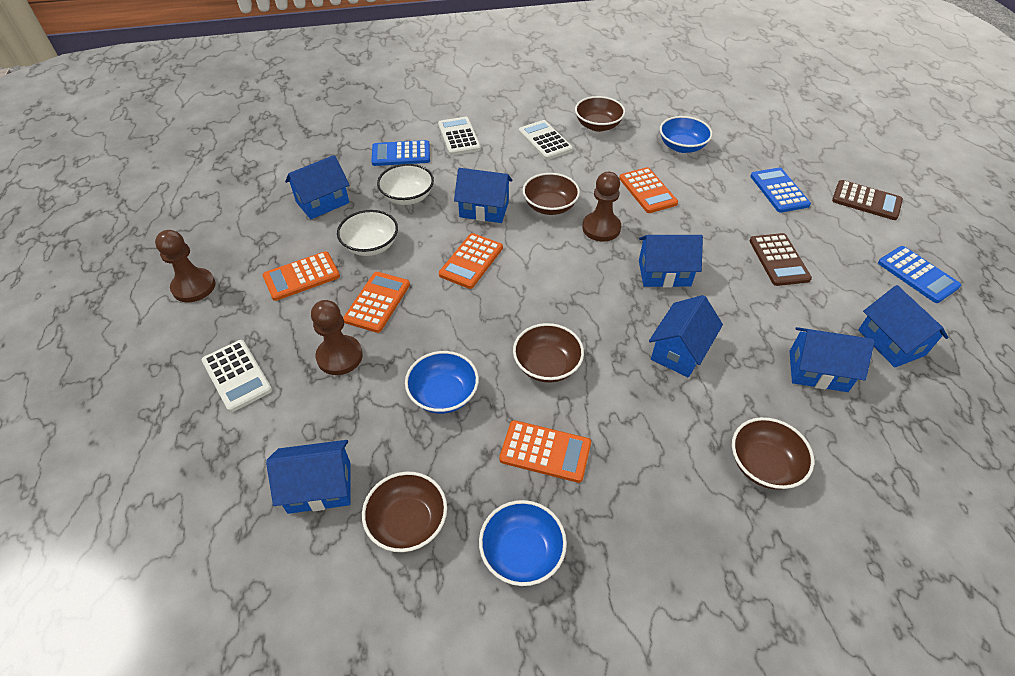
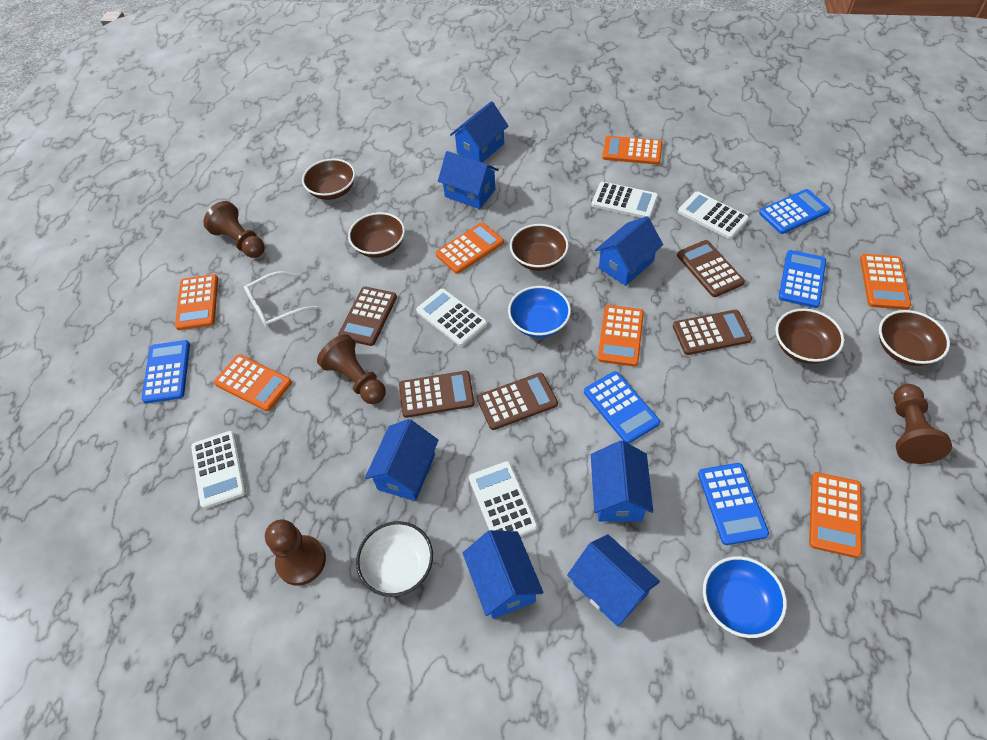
blue bowl: 3 -> 2
blue calculator: 3 -> 5
brown calculator: 2 -> 5
brown pawn: 3 -> 4
orange calculator: 5 -> 7
white bowl: 2 -> 1
white calculator: 3 -> 5
white glasses: 0 -> 1

